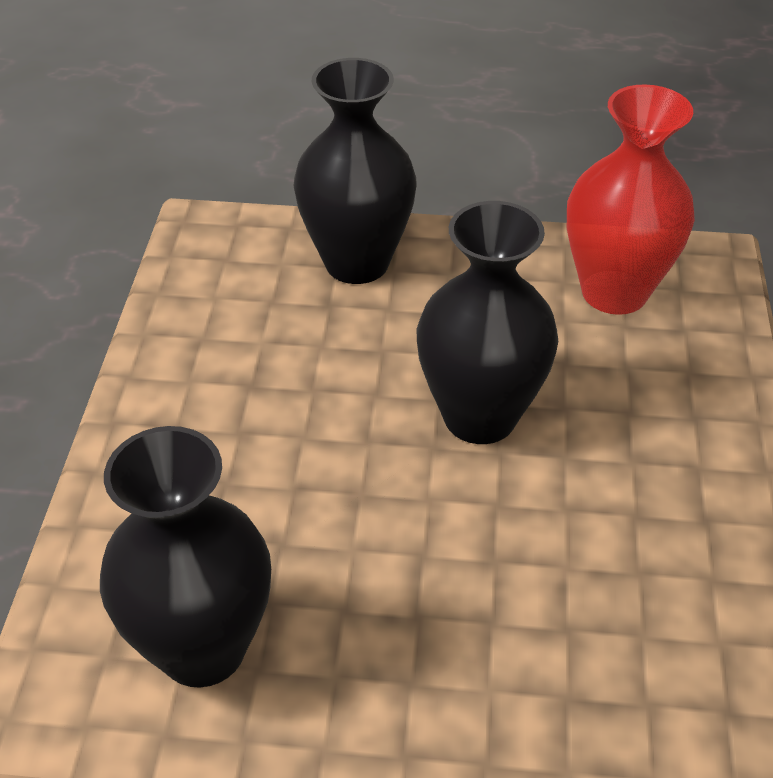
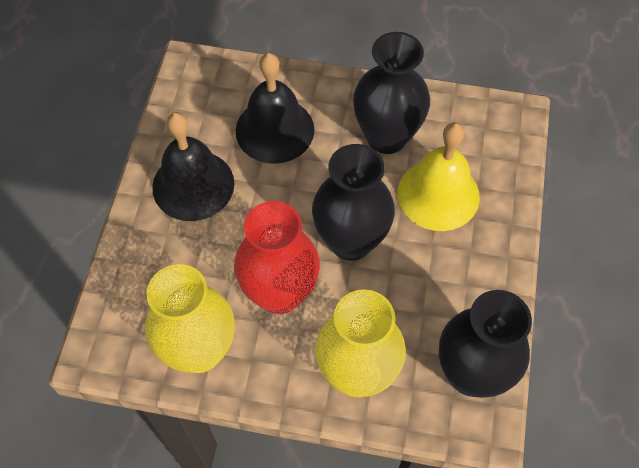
black bell: 0 -> 2
yellow bell: 0 -> 1
yellow vase: 0 -> 2

